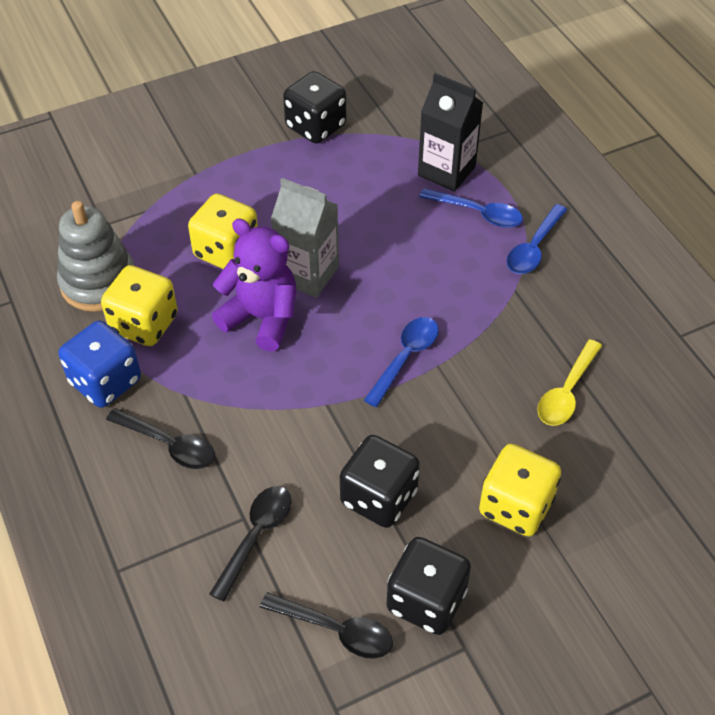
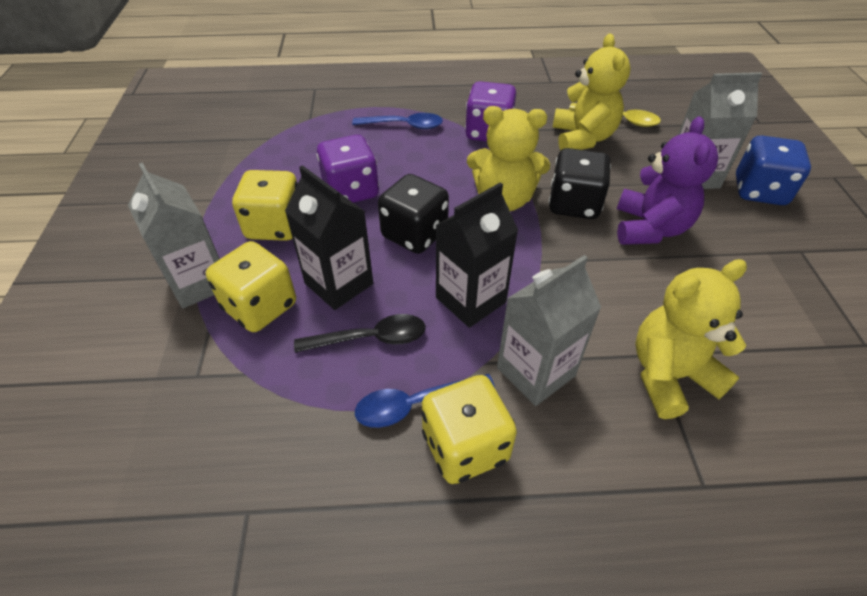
black carton: 1 -> 2
black dice: 3 -> 2
black spoon: 3 -> 1
blue spoon: 3 -> 2
grey carton: 1 -> 3
grey stacking toy: 1 -> 0
purple dice: 0 -> 2
yellow teddy bear: 0 -> 3

